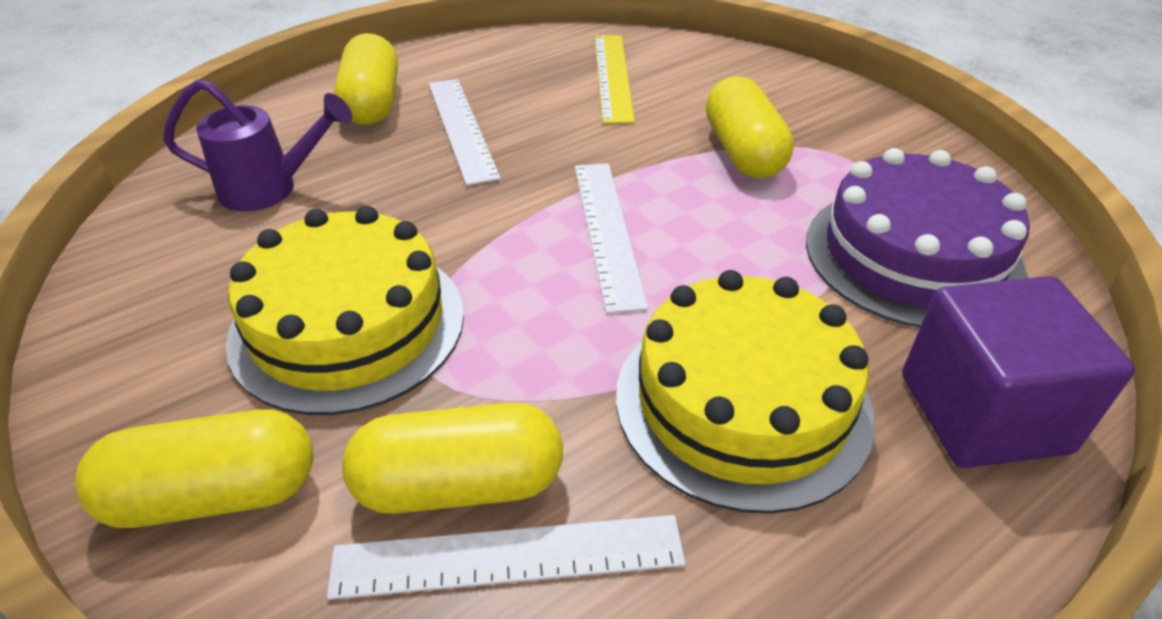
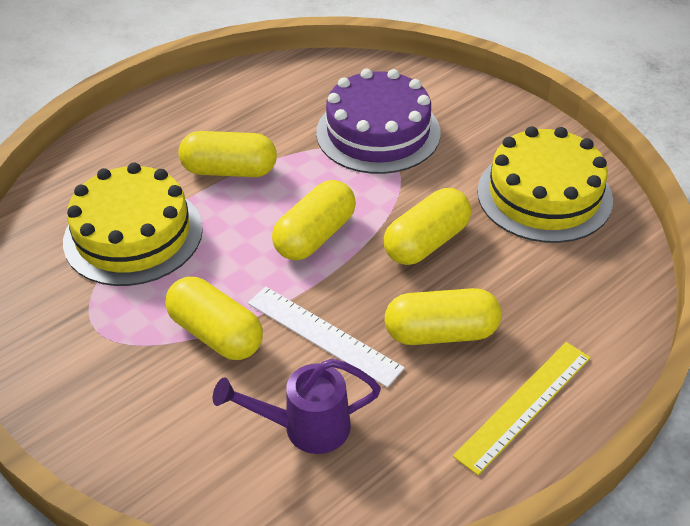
purple cube: 1 -> 0
white ruler: 3 -> 1
yellow capsule: 4 -> 5

